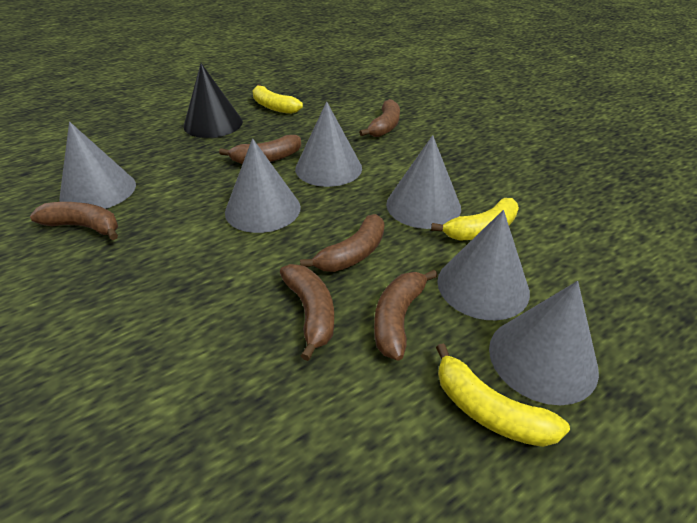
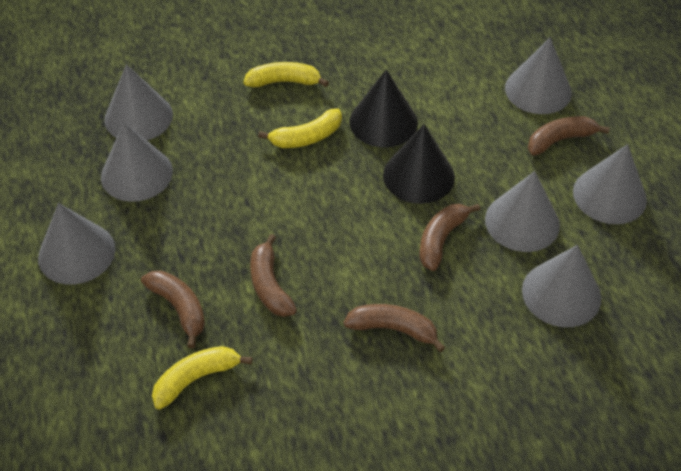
black cone: 1 -> 2
brown banana: 6 -> 5
grey cone: 6 -> 7

